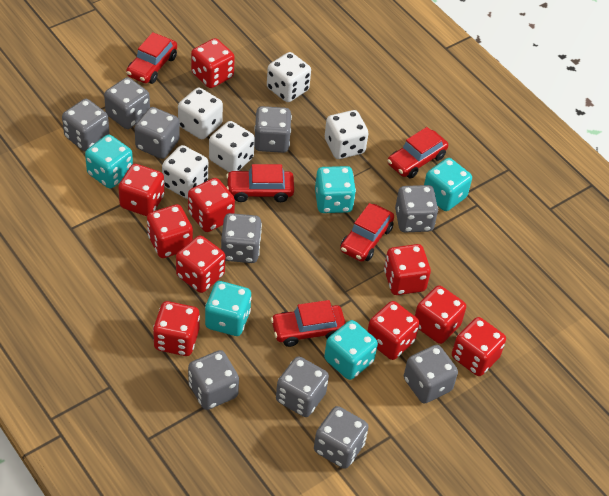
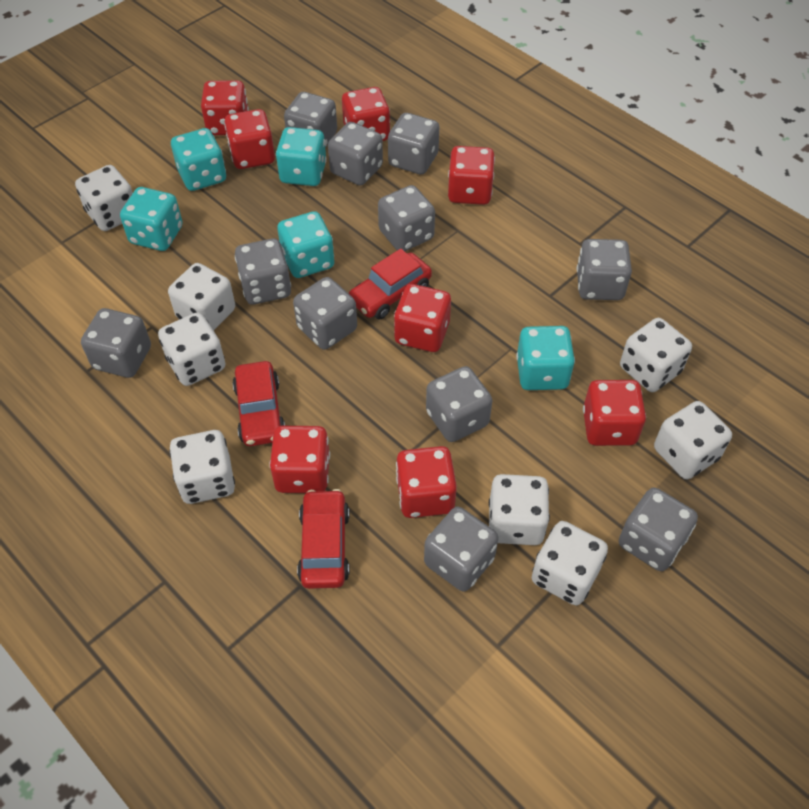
grey dice: 10 -> 11
red car: 5 -> 3
red dice: 10 -> 8
white dice: 5 -> 8

